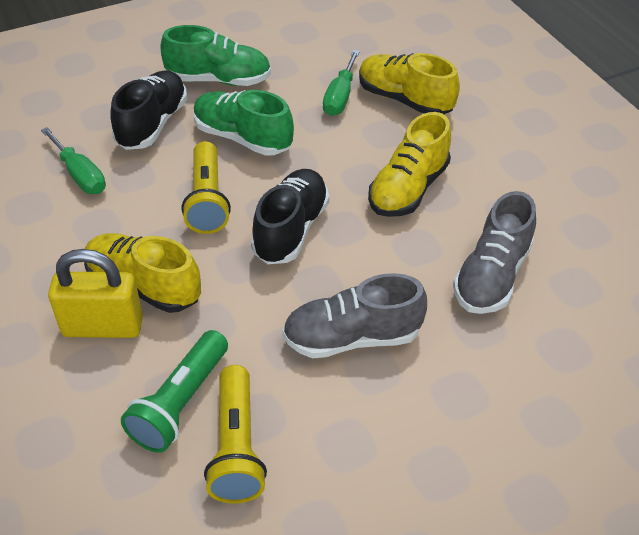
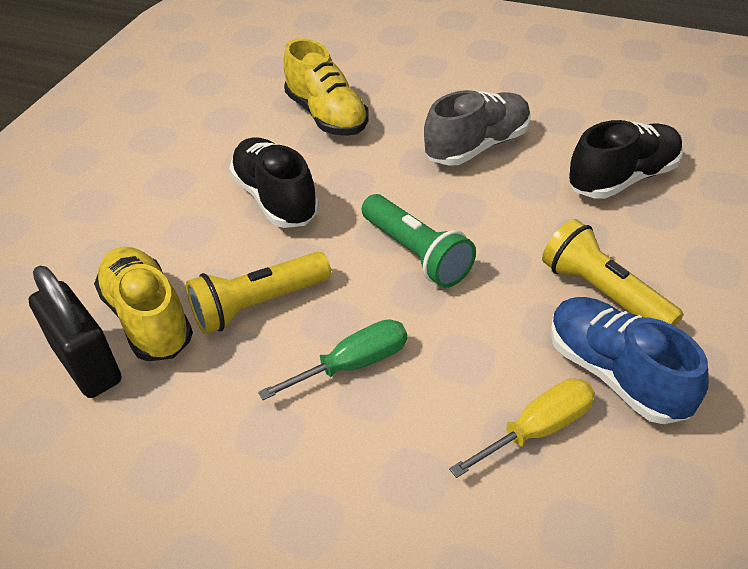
black padlock: 0 -> 1
blue shoe: 0 -> 1
green screwdriver: 2 -> 1
green shoe: 2 -> 0
grey shoe: 2 -> 1
yellow padlock: 1 -> 0
yellow screwdriver: 0 -> 1
yellow shoe: 3 -> 2

